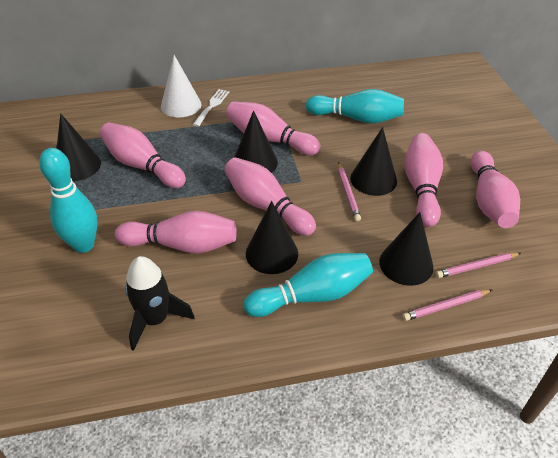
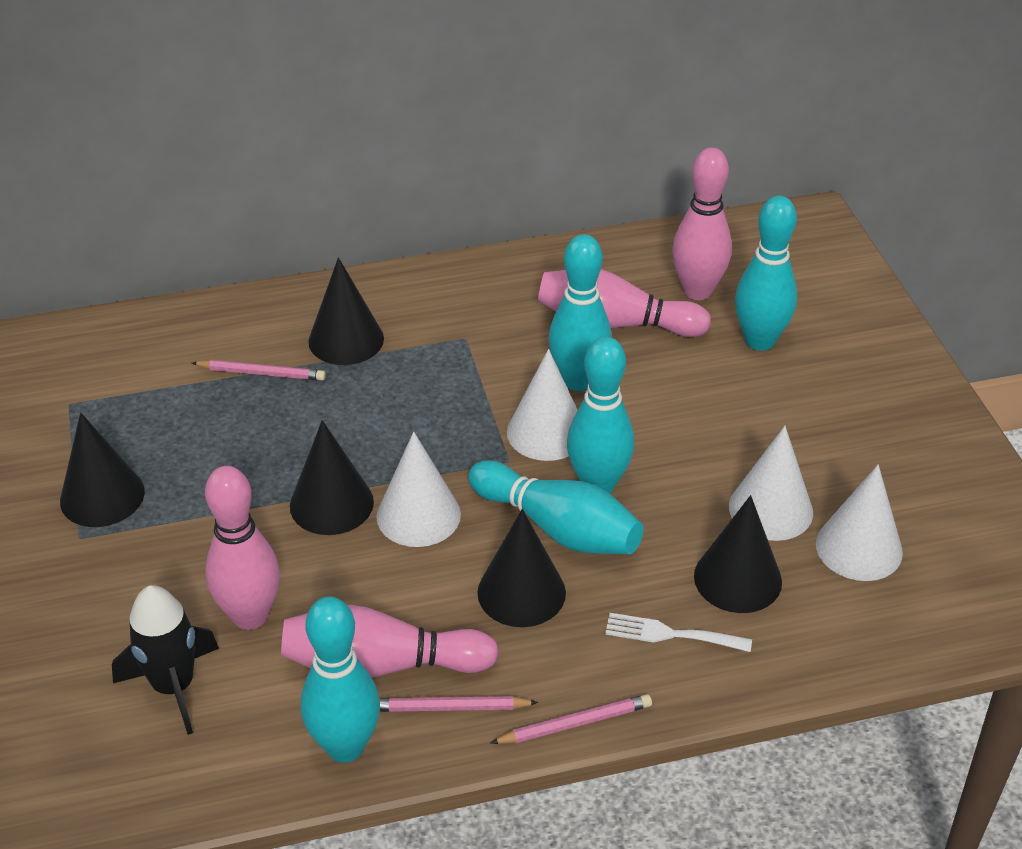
pink bowling pin: 6 -> 4
turquoise bowling pin: 3 -> 5
white cone: 1 -> 4

